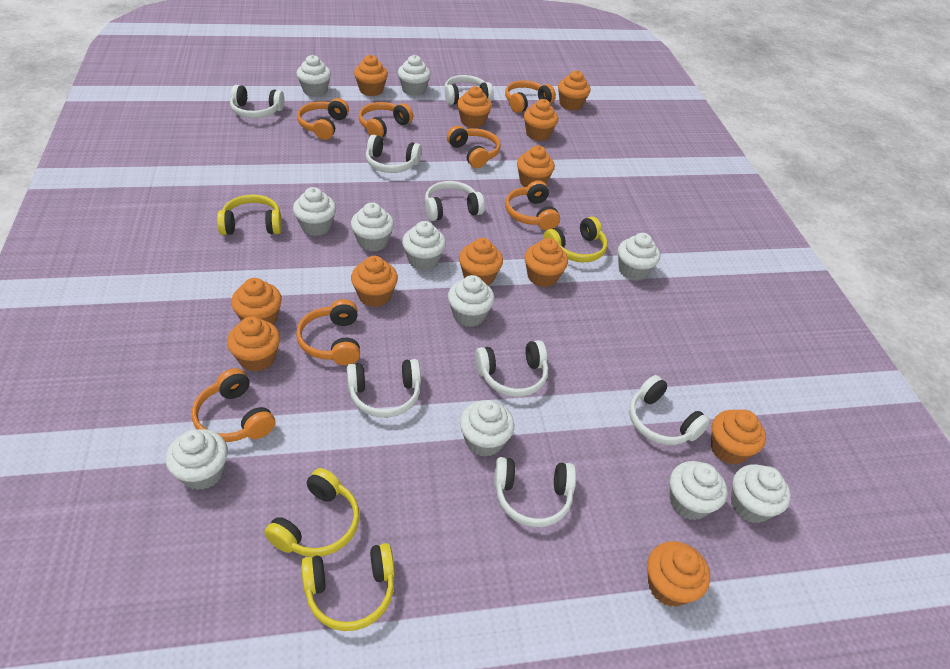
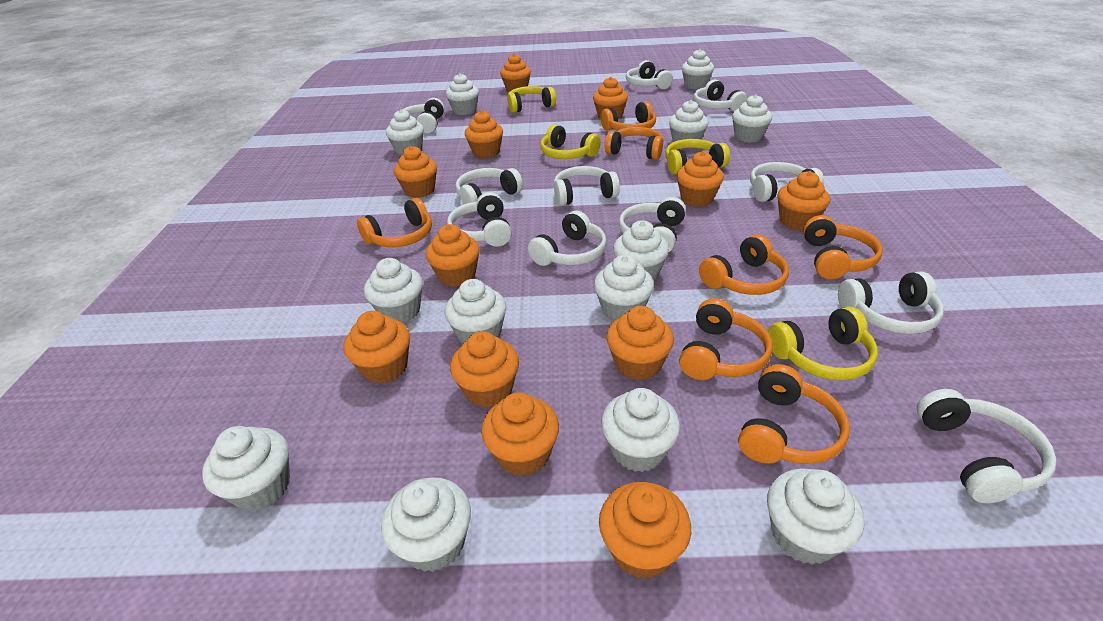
white cupcake: 11 -> 13
white headphones: 8 -> 11

